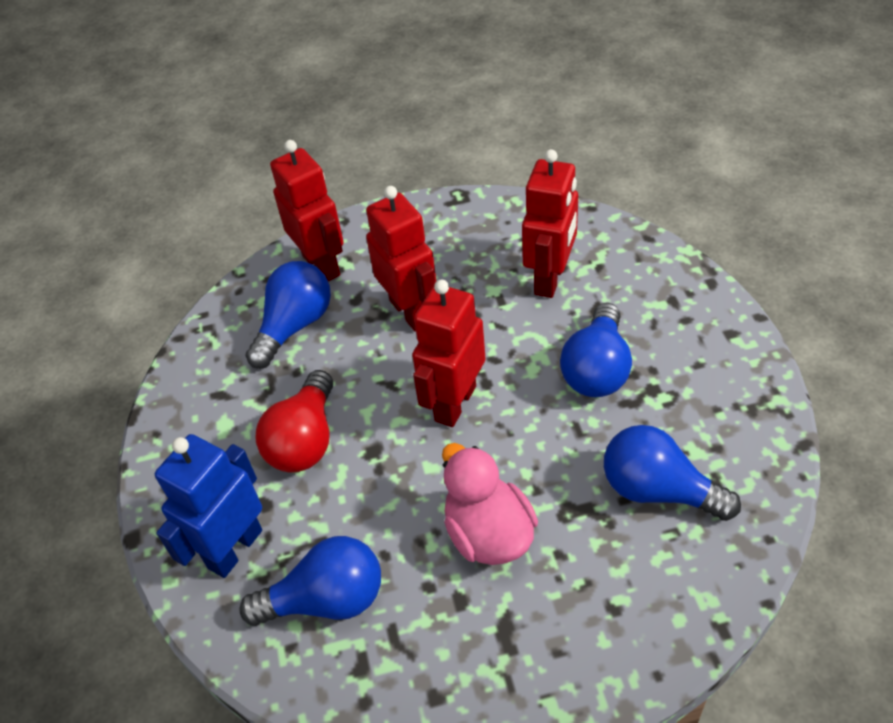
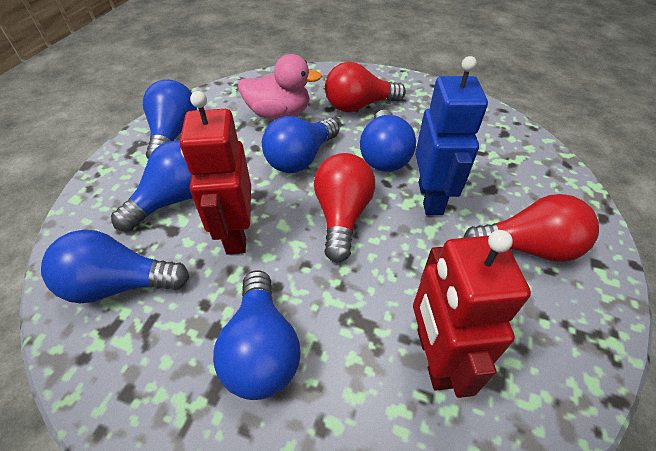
blue light bulb: 4 -> 6
red light bulb: 1 -> 3
red robot: 4 -> 2

